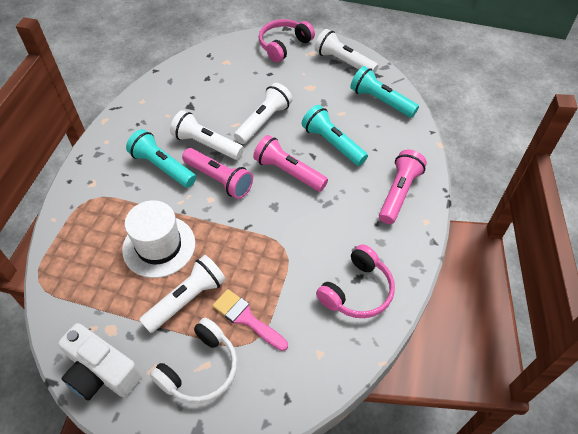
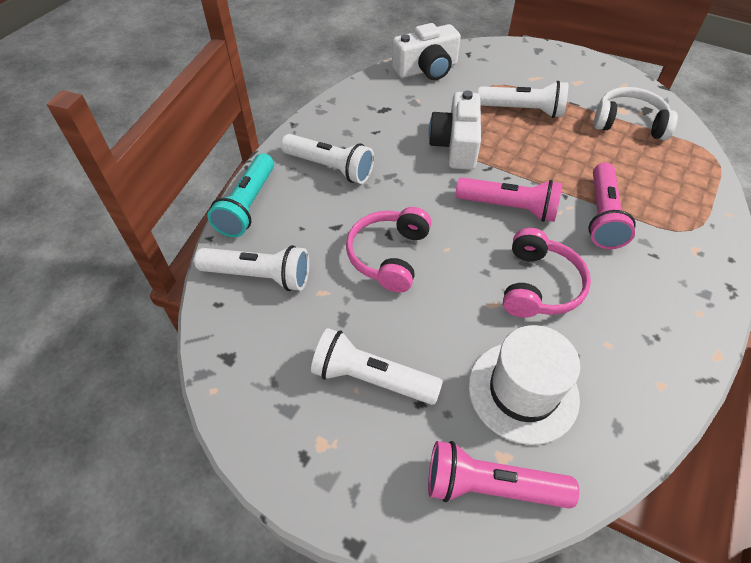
pink brush: 1 -> 0
turquoise flashlight: 3 -> 1
white camera: 1 -> 2

